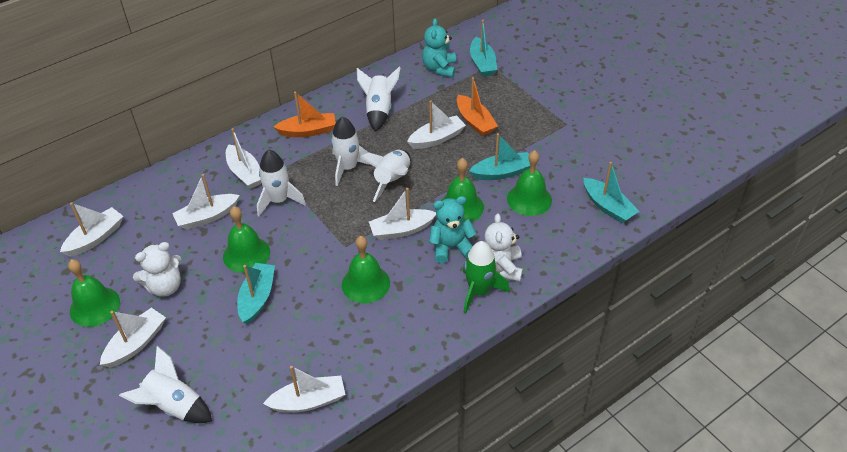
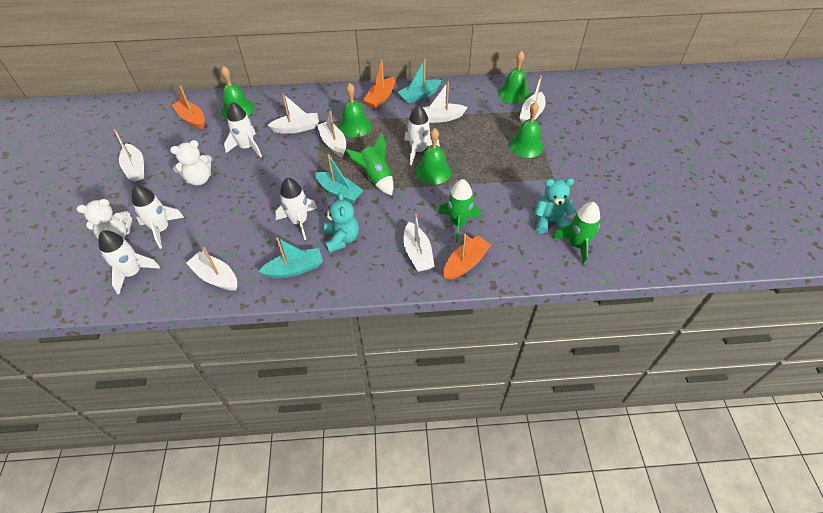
green rocket: 1 -> 3
orange boat: 2 -> 3
turquoise boat: 4 -> 3

